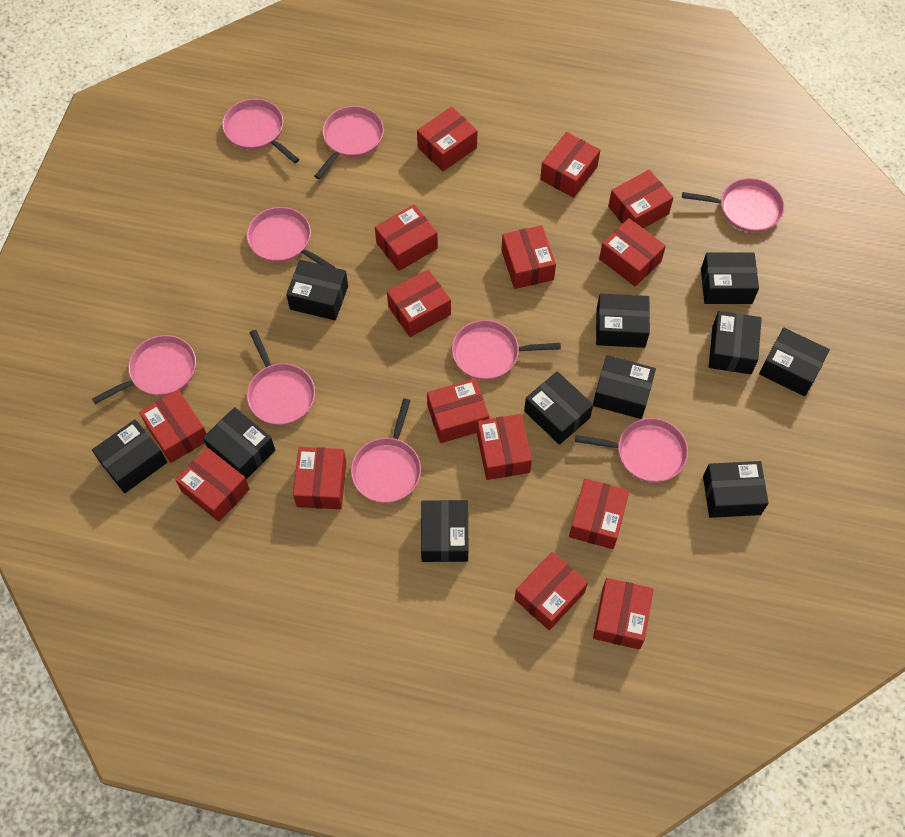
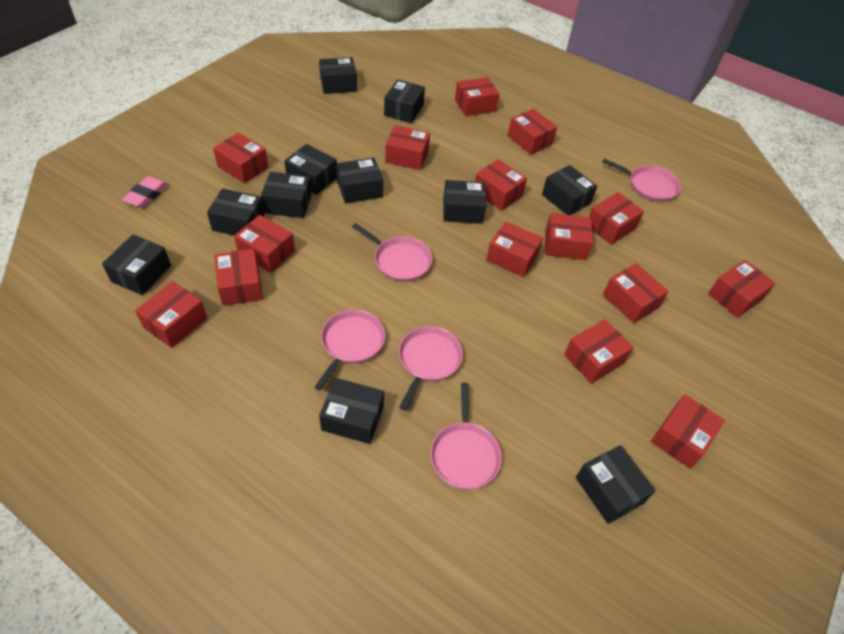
pink eraser: 0 -> 1
pink pan: 9 -> 5

